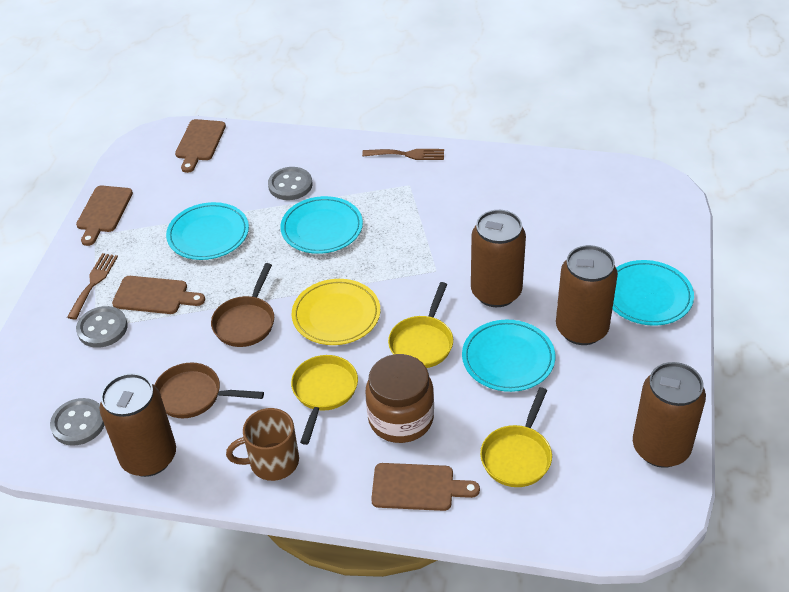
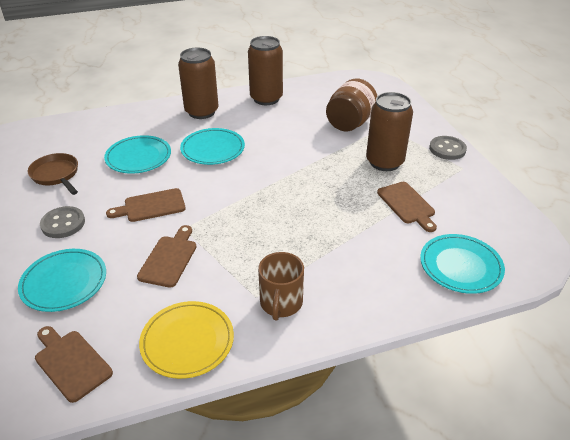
brown can: 4 -> 3
brown fork: 2 -> 0
brown pan: 2 -> 1
grey button: 3 -> 2
yellow pan: 3 -> 0

